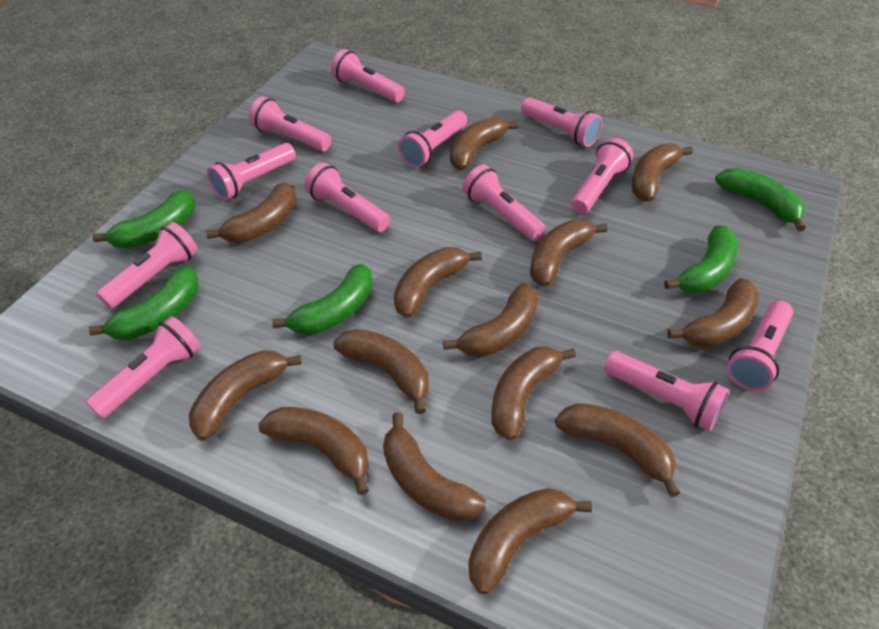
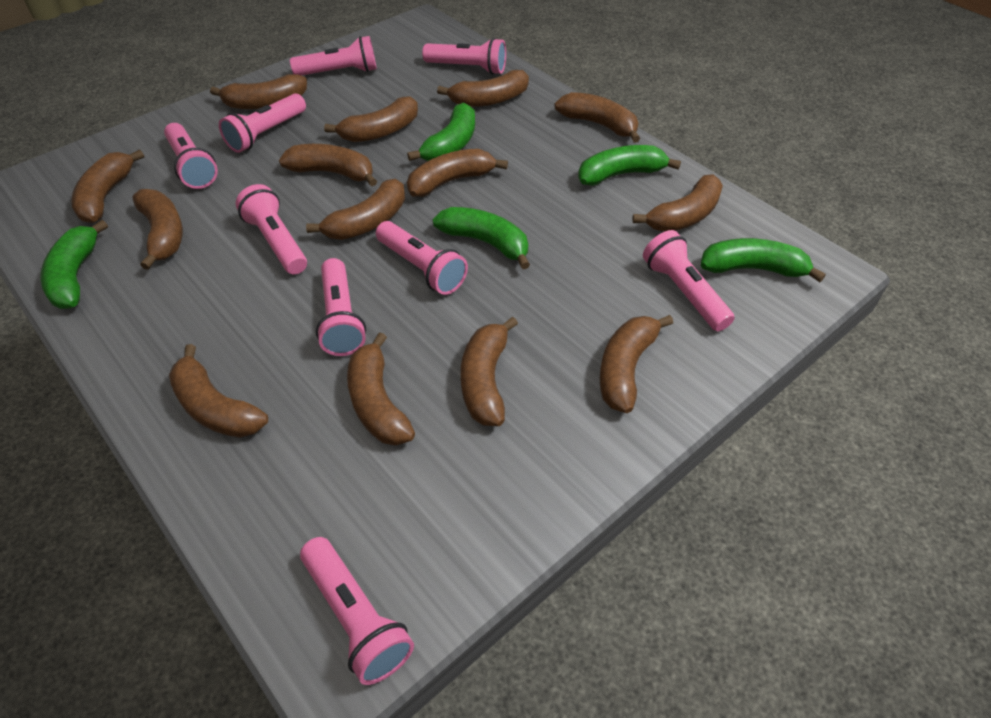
pink flashlight: 12 -> 9

